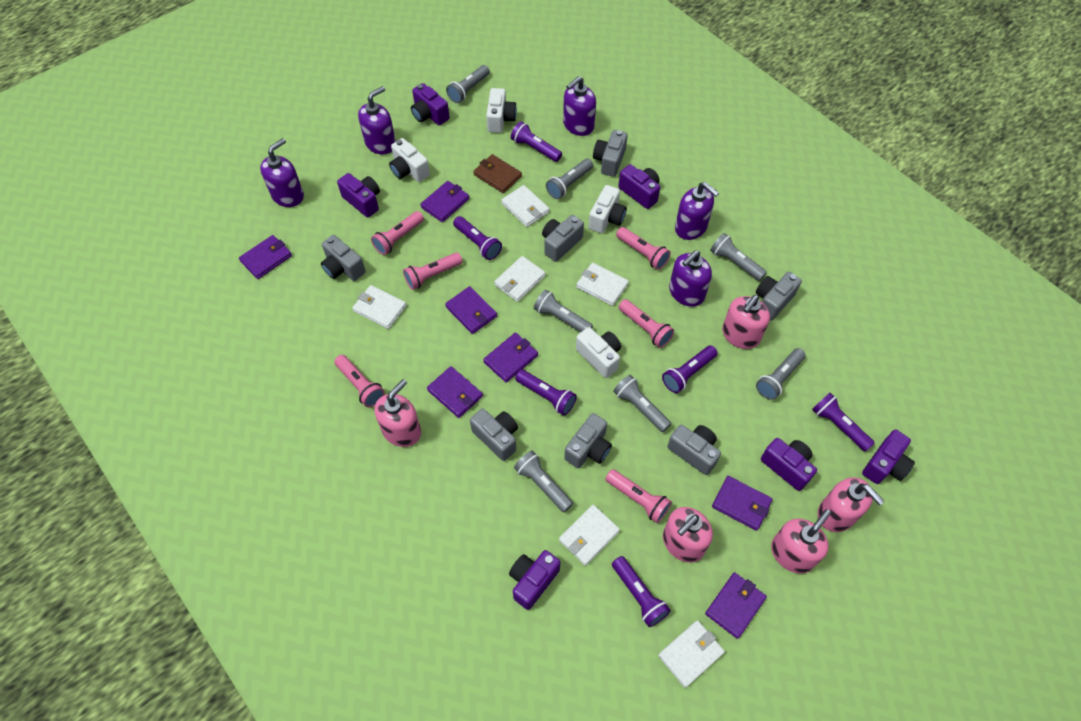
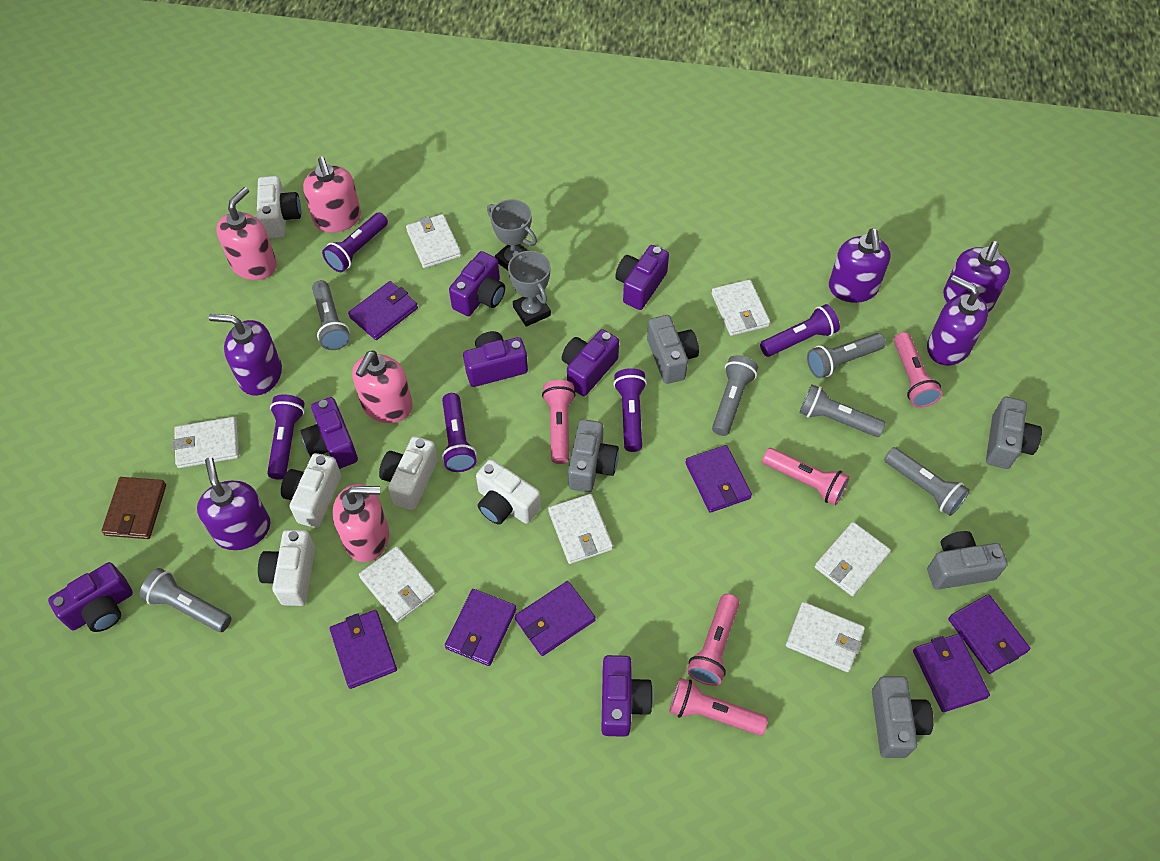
grey camera: 7 -> 5
grey flashlight: 7 -> 6
grey trophy: 0 -> 2
pink flashlight: 6 -> 5
pink soap dispenser: 5 -> 4
purple camera: 6 -> 7
purple flashlight: 6 -> 5
white camera: 4 -> 5
white wallet: 6 -> 7

